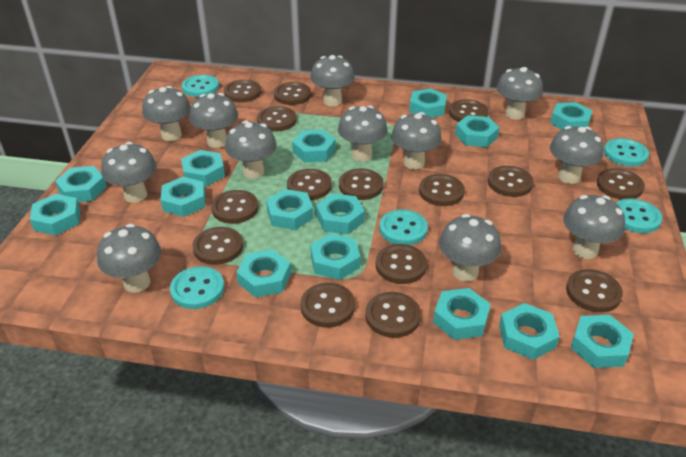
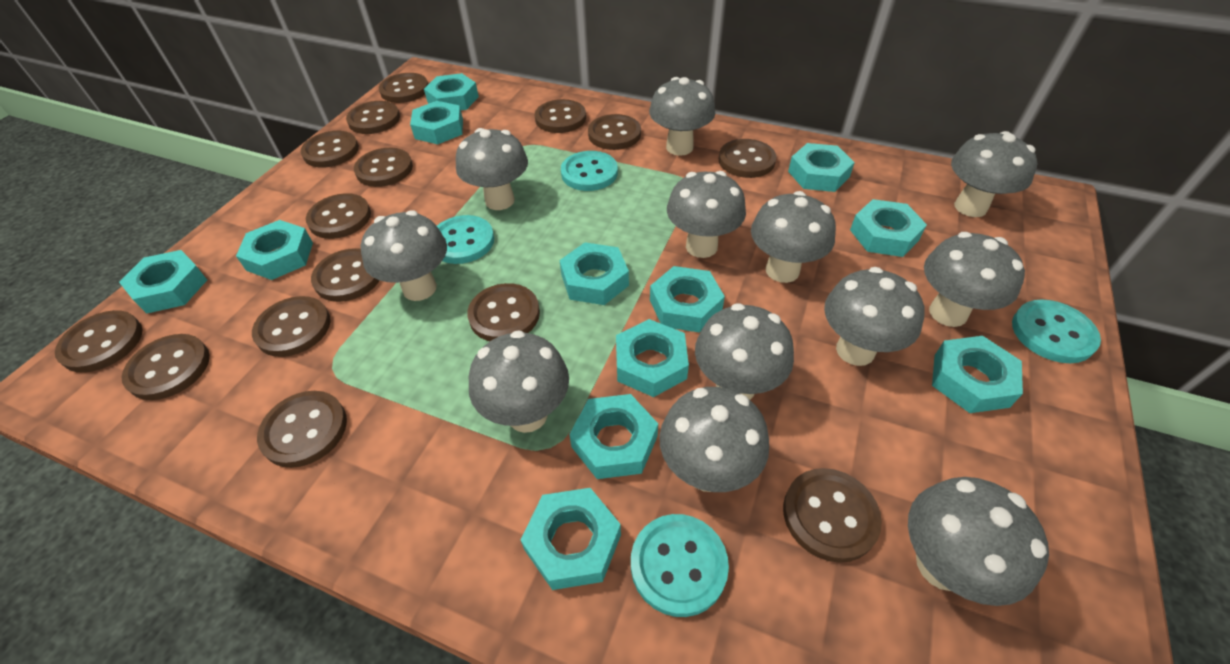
turquoise button: 5 -> 4
turquoise nut: 15 -> 12

